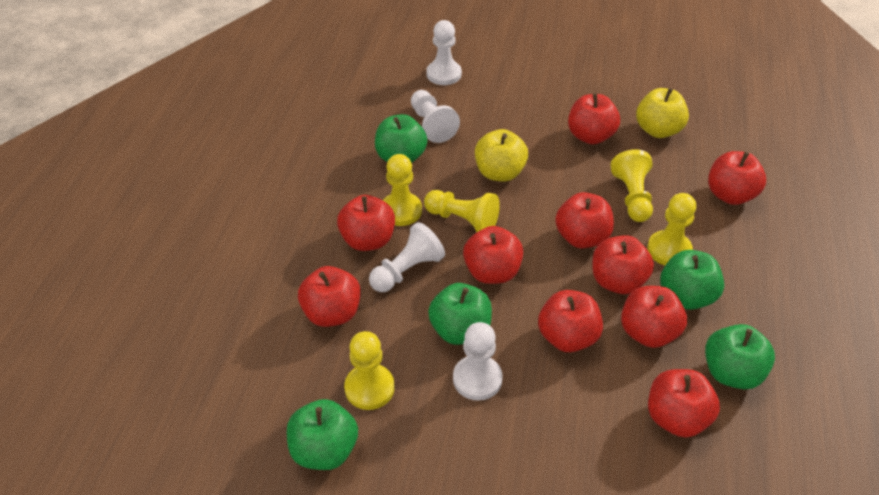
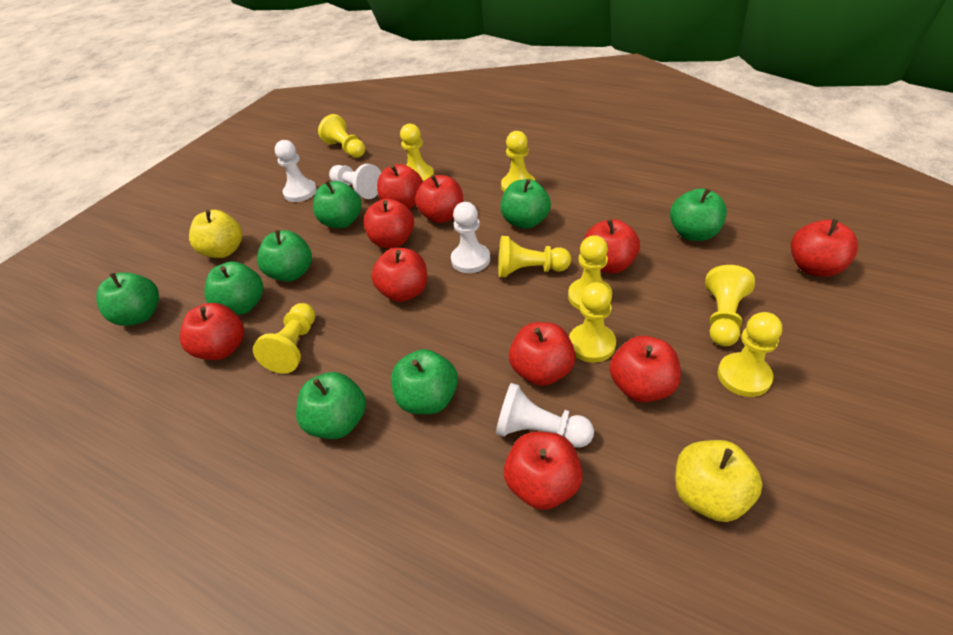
green apple: 5 -> 8
yellow pawn: 5 -> 9

